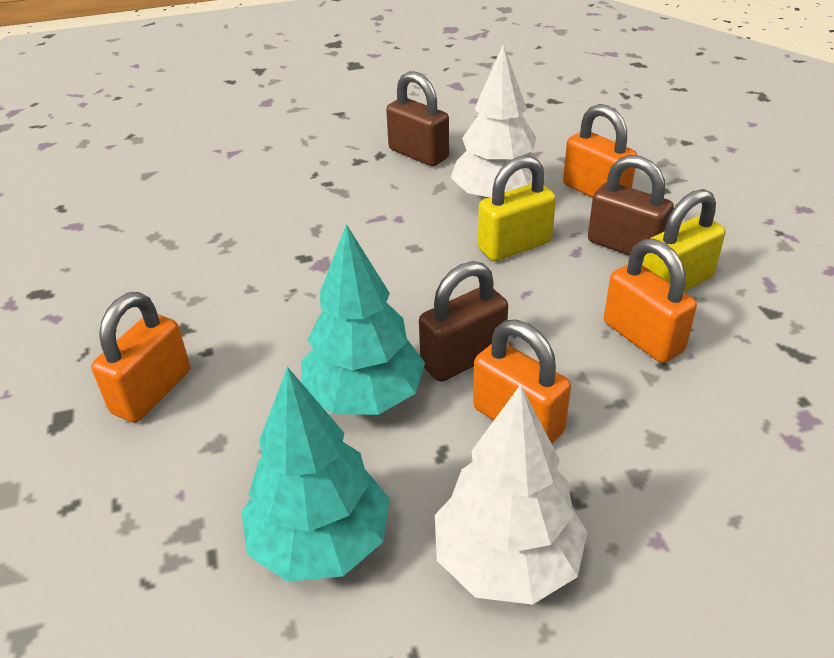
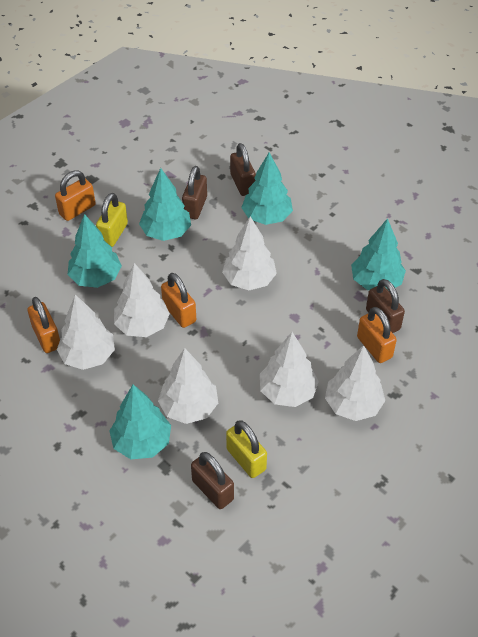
brown padlock: 3 -> 4
turquoise tree: 2 -> 5
white tree: 2 -> 6

